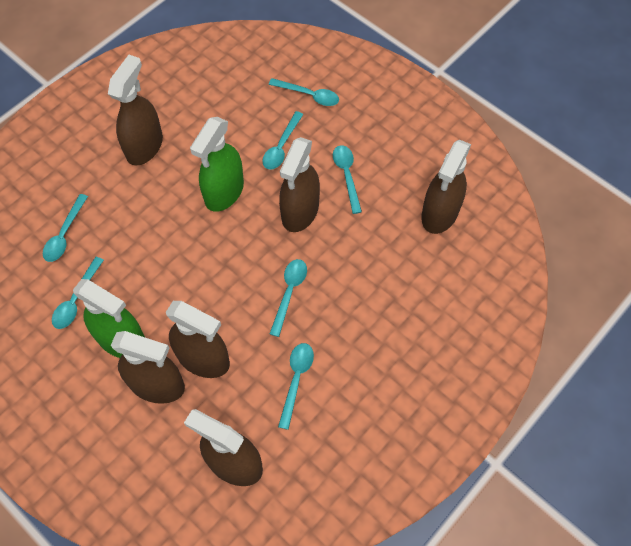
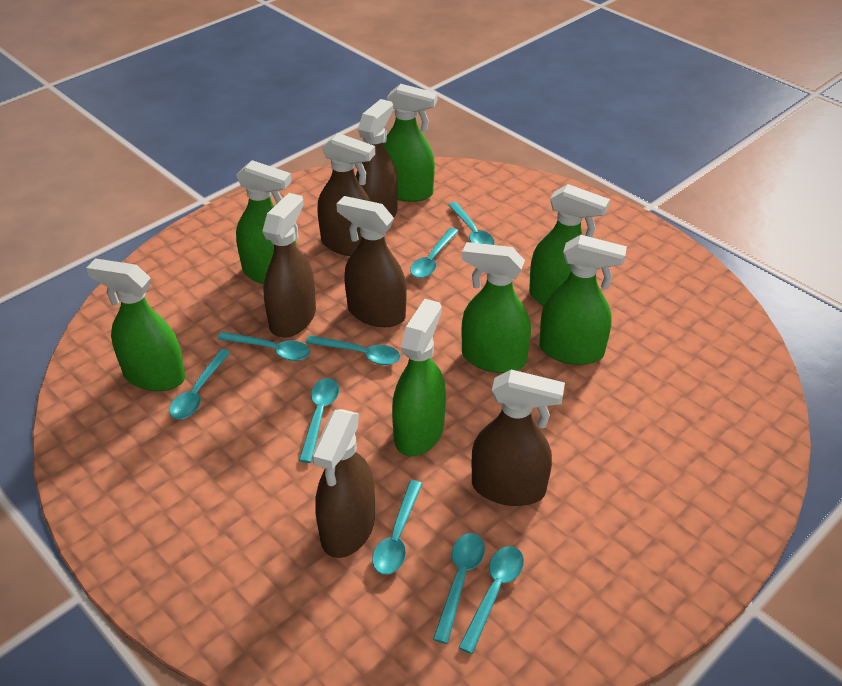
green spray bottle: 2 -> 7
turquoise spoon: 7 -> 9

